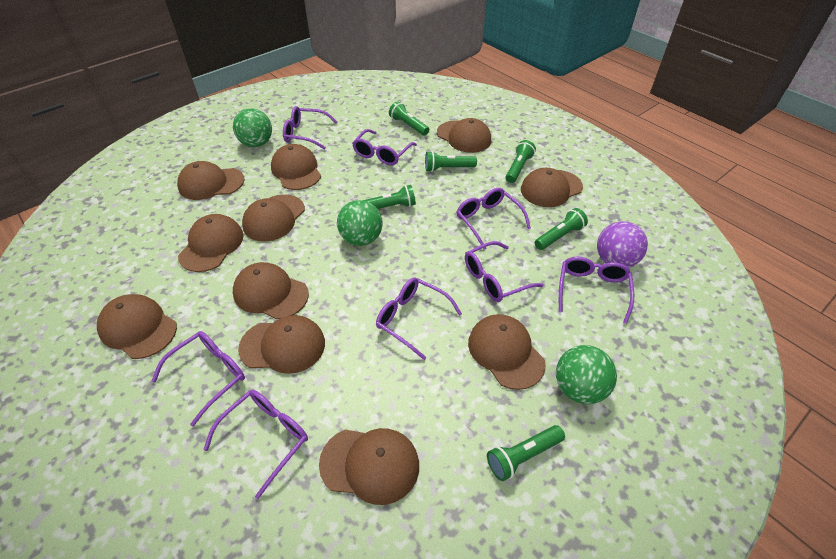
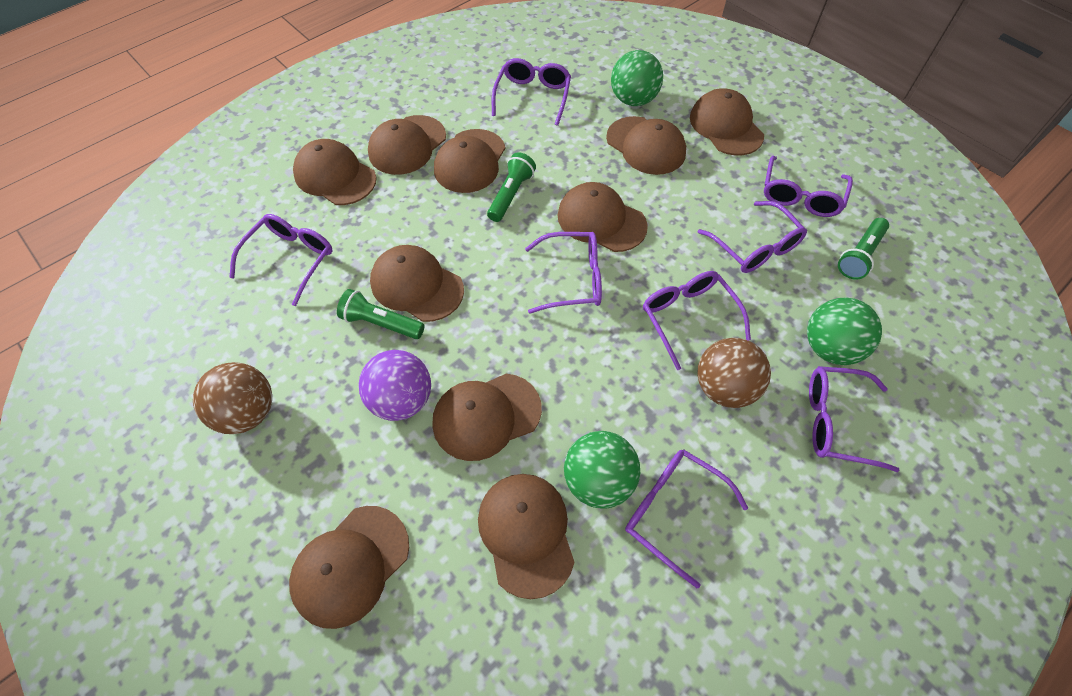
brown ball: 0 -> 2
brown cap: 11 -> 10
green flashlight: 6 -> 3

